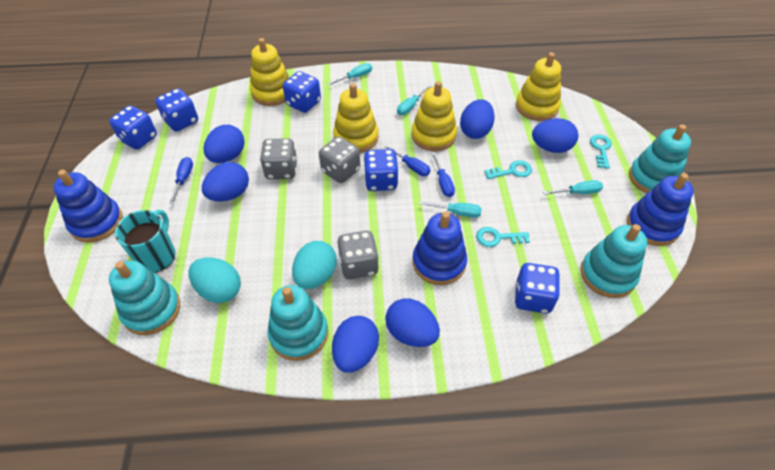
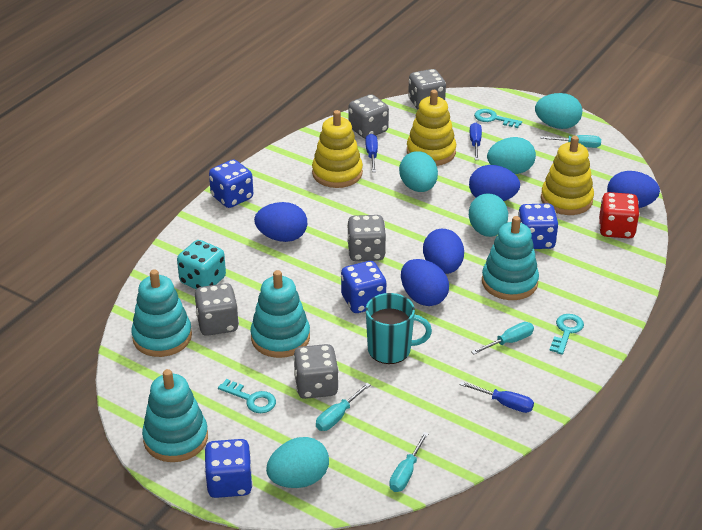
blue dice: 5 -> 4
blue egg: 6 -> 5
blue stacking toy: 3 -> 0
grey dice: 3 -> 5
red dice: 0 -> 1
turquoise dice: 0 -> 1
turquoise egg: 2 -> 5
yellow stacking toy: 4 -> 3

